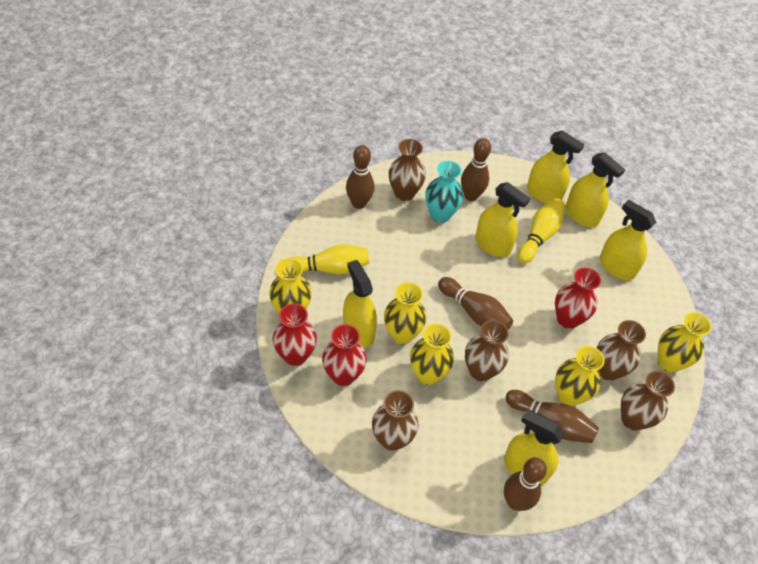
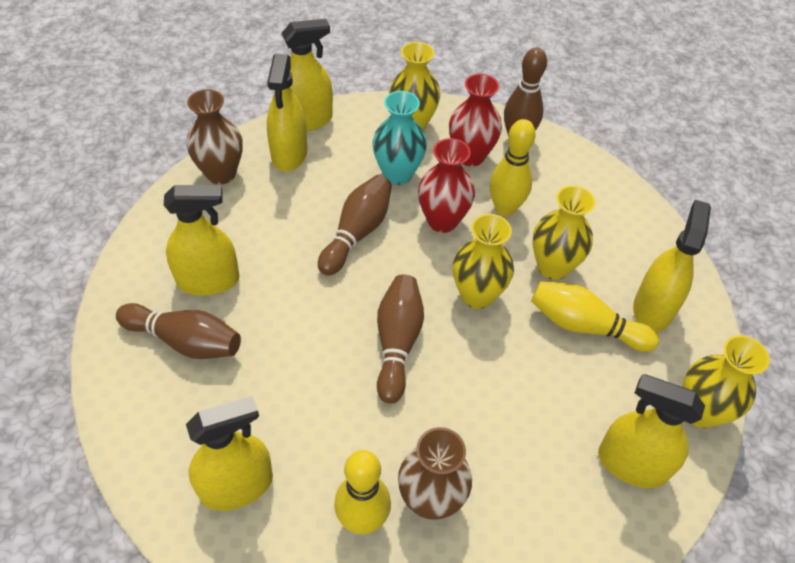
brown bowling pin: 5 -> 4
brown vase: 5 -> 2
red vase: 3 -> 2
yellow bowling pin: 2 -> 3
yellow vase: 5 -> 4

